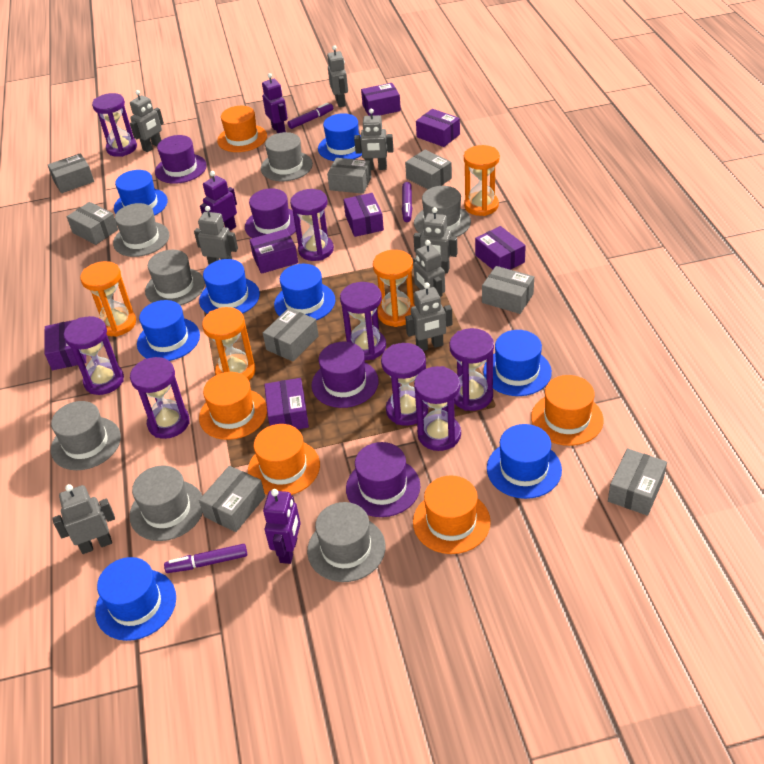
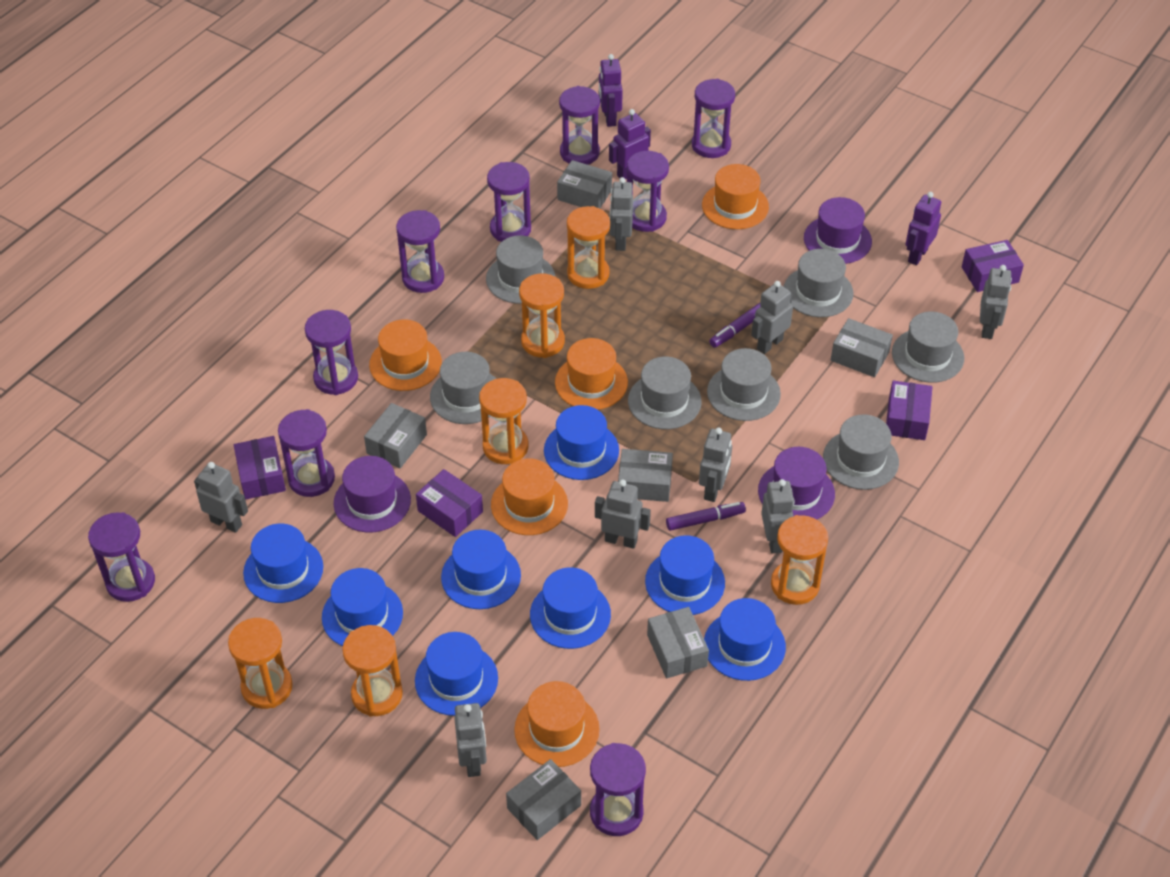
grey box: 8 -> 6
orange hourglass: 4 -> 6
purple box: 7 -> 4
purple hat: 4 -> 3
purple hourglass: 8 -> 9
purple marker: 3 -> 2

